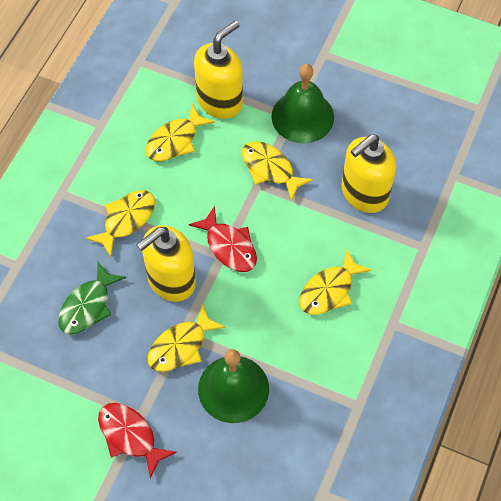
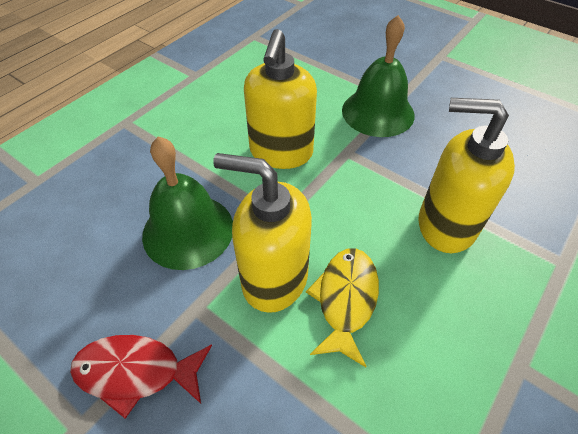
green fish: 1 -> 0
red fish: 2 -> 1
yellow fish: 5 -> 1

